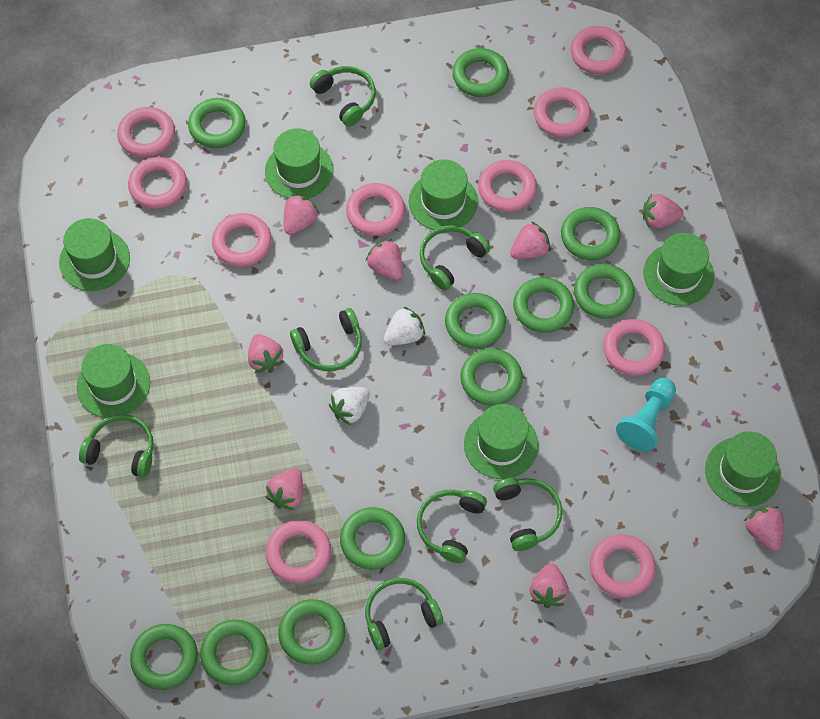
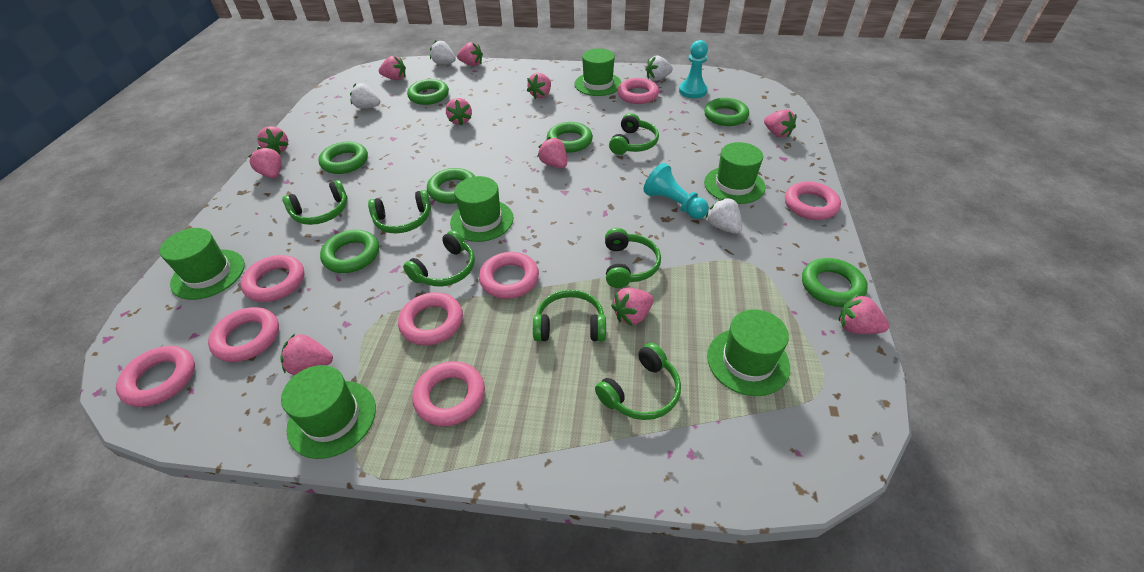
green hat: 7 -> 6
green ring: 11 -> 7
pink ring: 10 -> 8
pink strawberry: 8 -> 11
turquoise pawn: 1 -> 2
white strawberry: 2 -> 4

